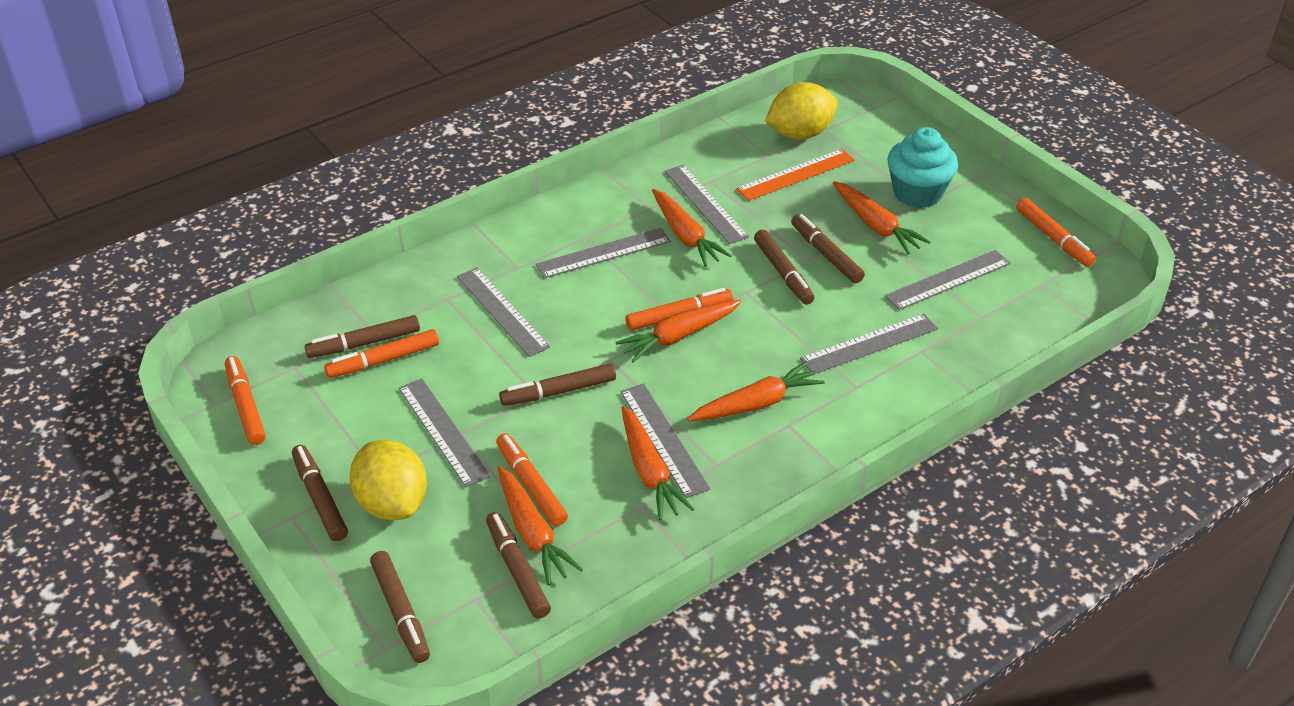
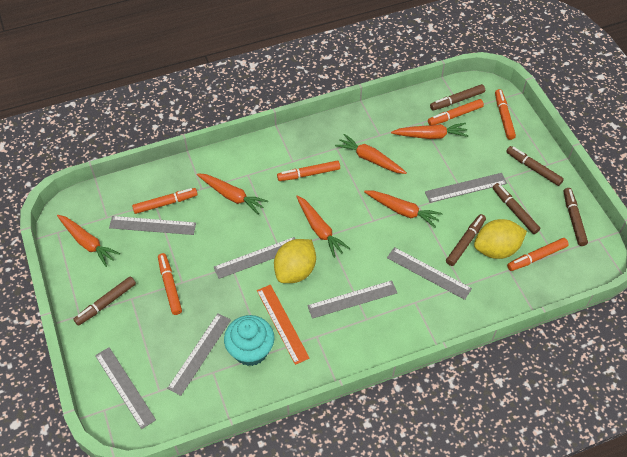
brown marker: 7 -> 6
orange marker: 5 -> 6

